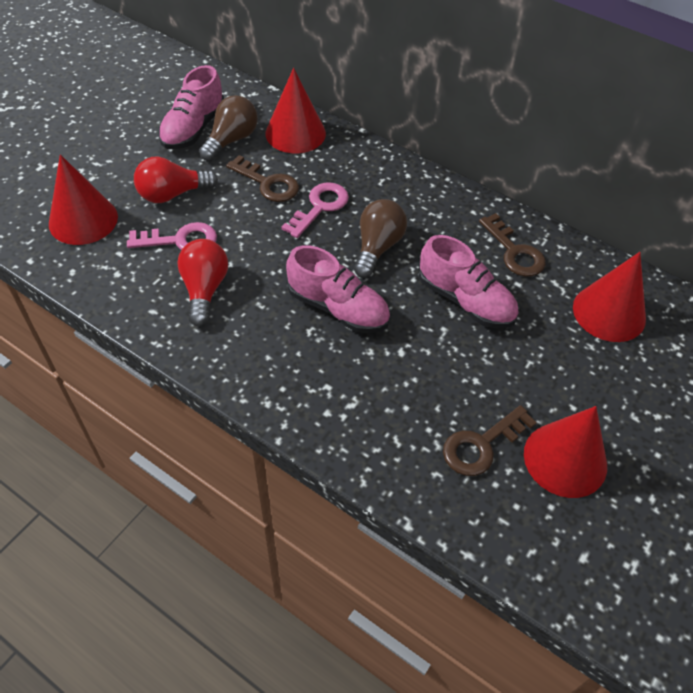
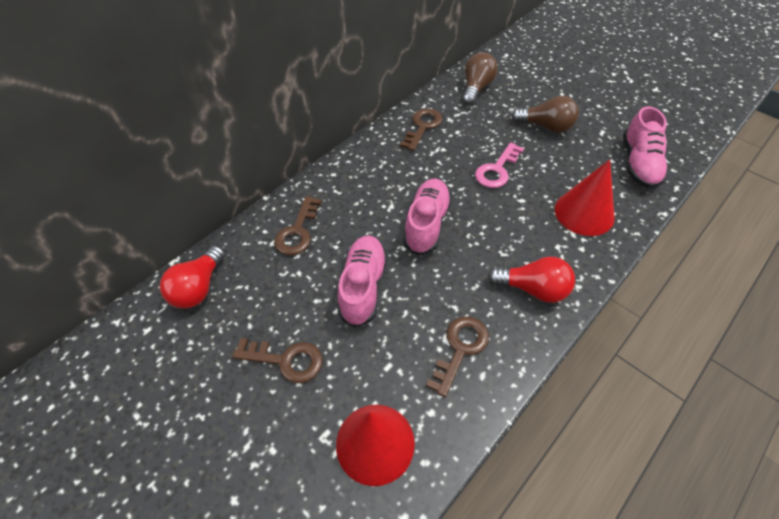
brown key: 3 -> 4
pink key: 2 -> 1
red cone: 4 -> 2

